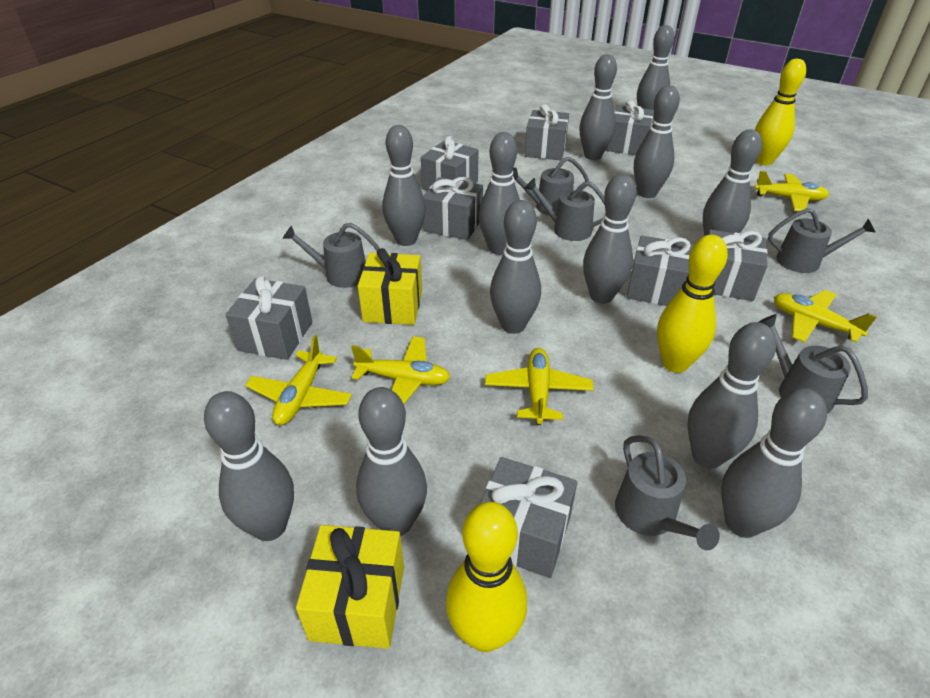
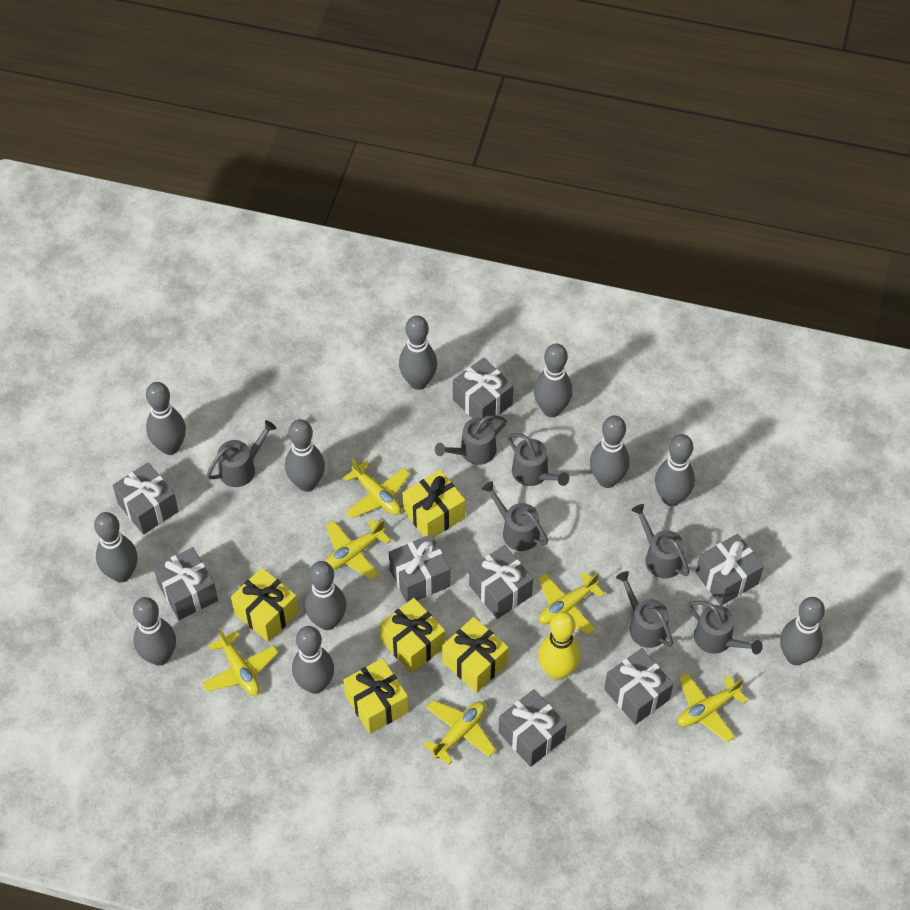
grey bowling pin: 12 -> 11
grey watering can: 6 -> 7
yellow bowling pin: 3 -> 1
yellow gift: 2 -> 5
yellow plane: 5 -> 6

